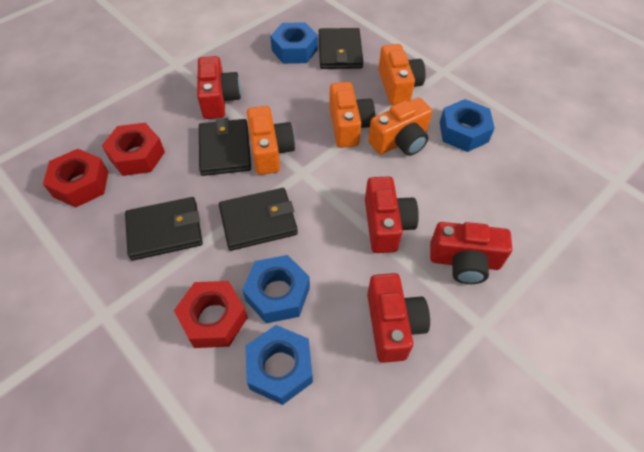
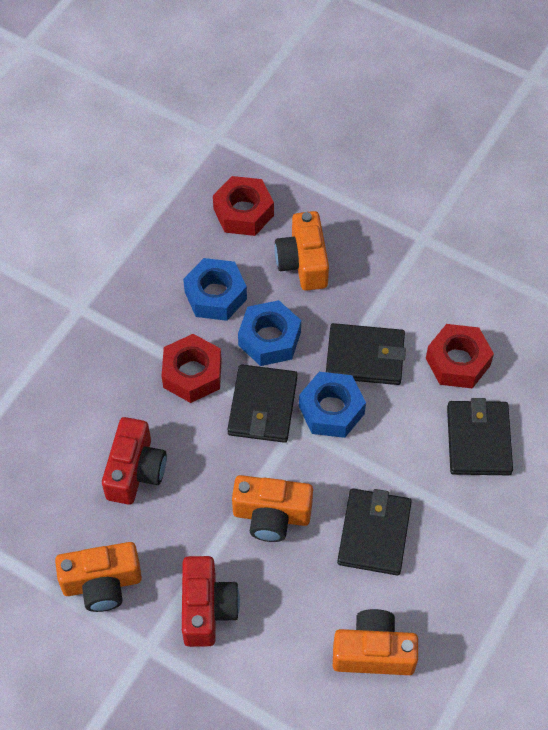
blue nut: 4 -> 3
red camera: 4 -> 2

